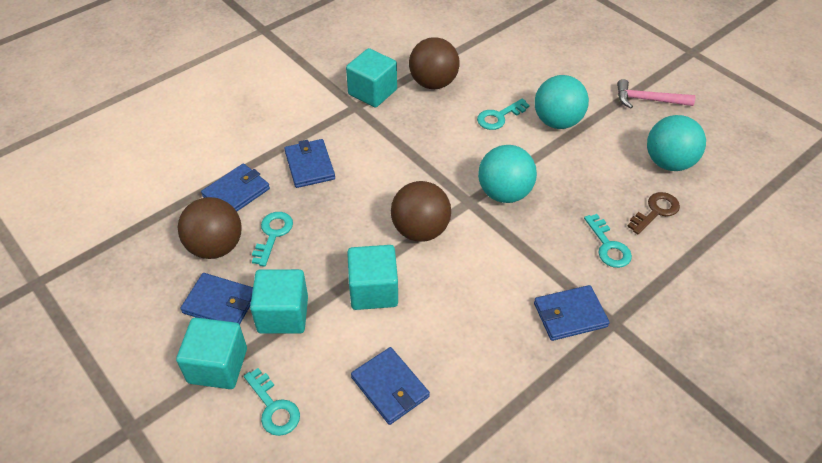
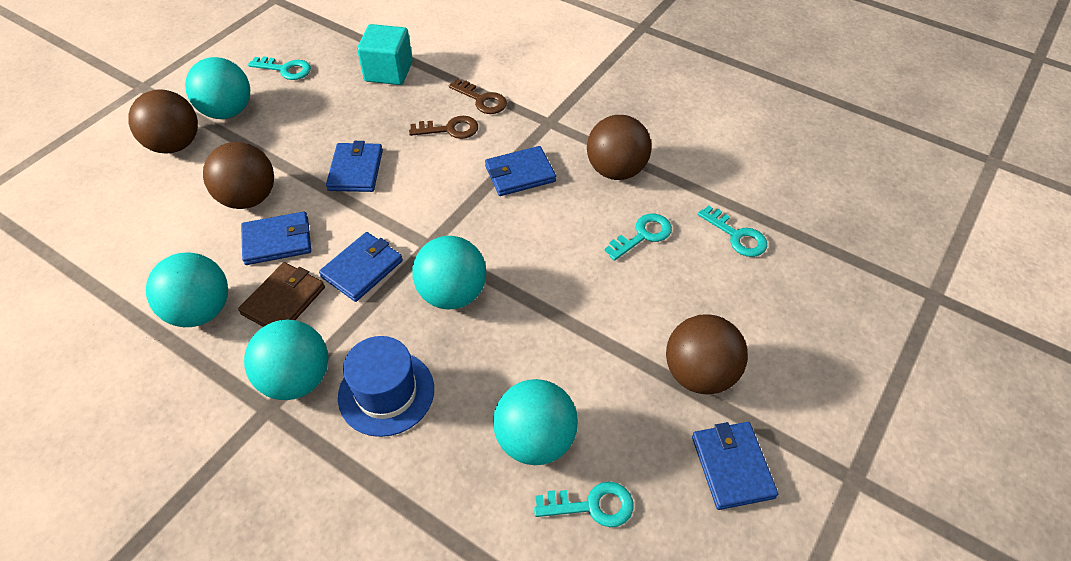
blue hat: 0 -> 1
brown ball: 3 -> 4
brown key: 1 -> 2
brown wallet: 0 -> 1
pink hammer: 1 -> 0
turquoise ball: 3 -> 5
turquoise cube: 4 -> 1

